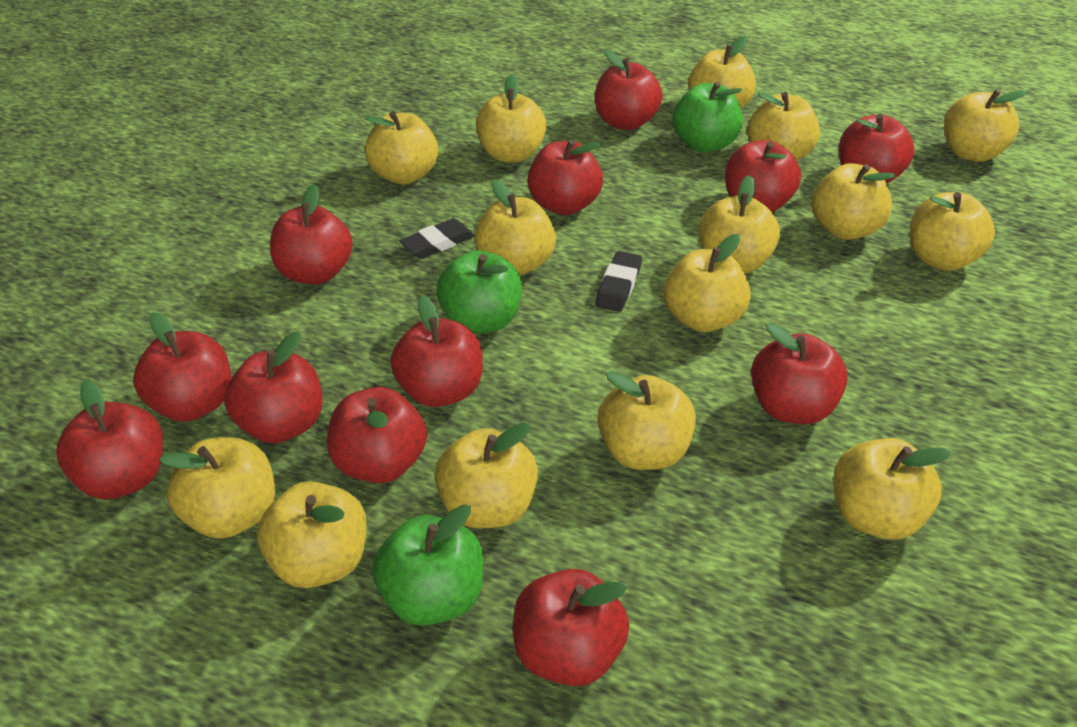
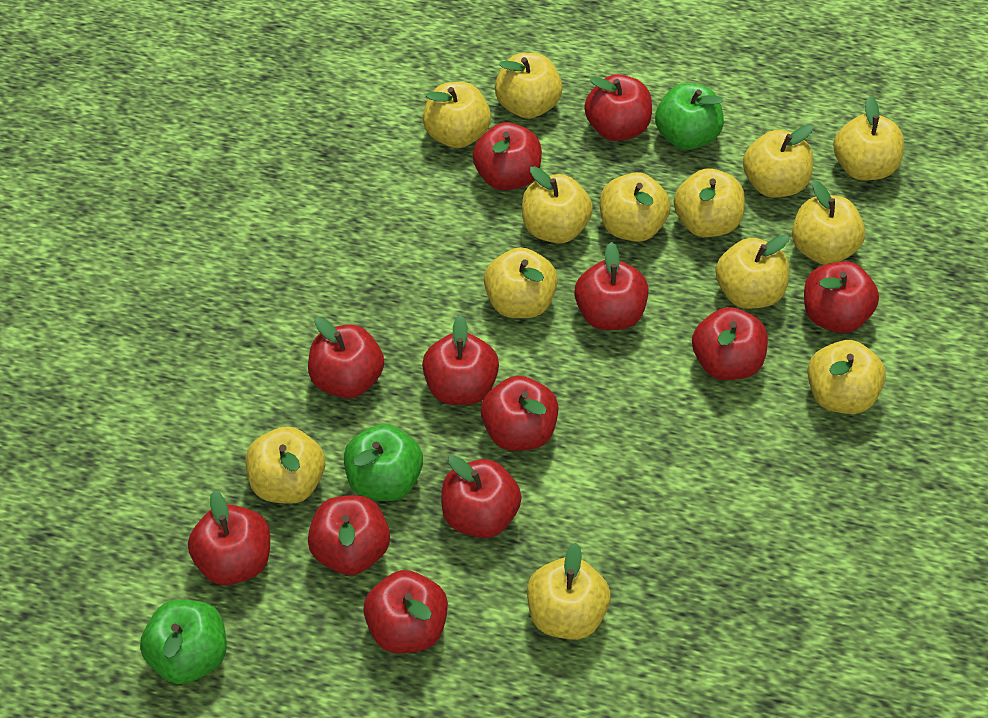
black eraser: 2 -> 0
yellow apple: 15 -> 13

